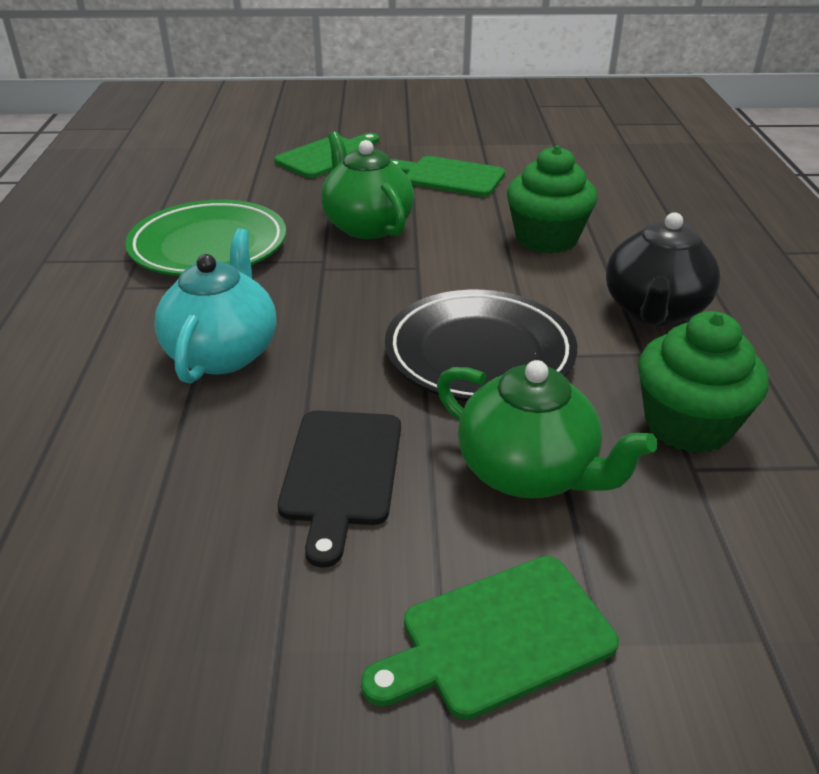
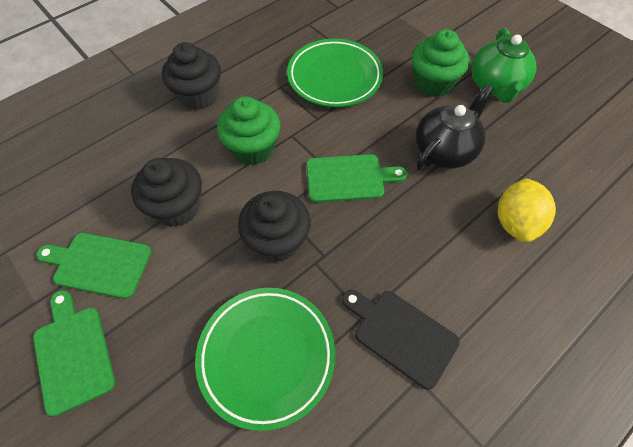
black cupcake: 0 -> 3
black plate: 1 -> 0
green plate: 1 -> 2
green teapot: 2 -> 1
turquoise teapot: 1 -> 0
yellow lemon: 0 -> 1

